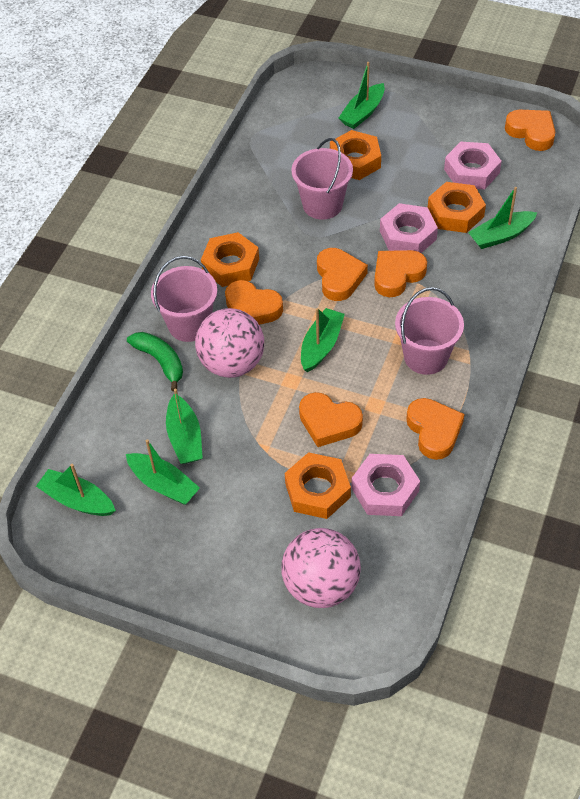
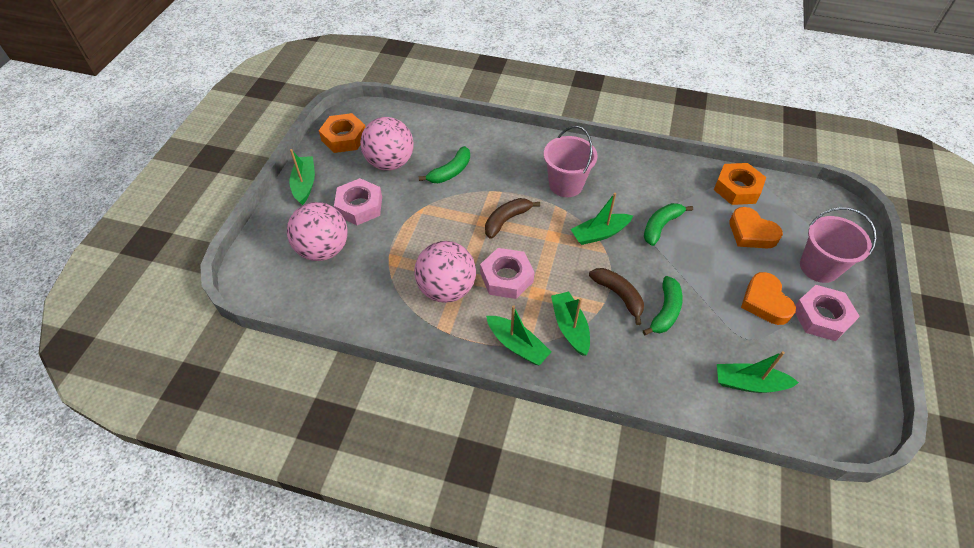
brown banana: 0 -> 2
green banana: 1 -> 3
green boat: 6 -> 5
orange heart: 6 -> 2
orange nut: 4 -> 2
pink ball: 2 -> 3
pink bucket: 3 -> 2

